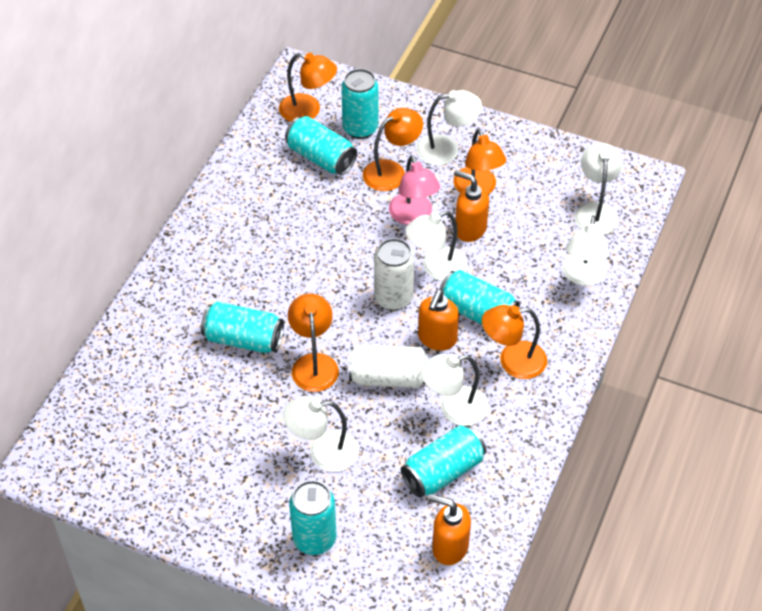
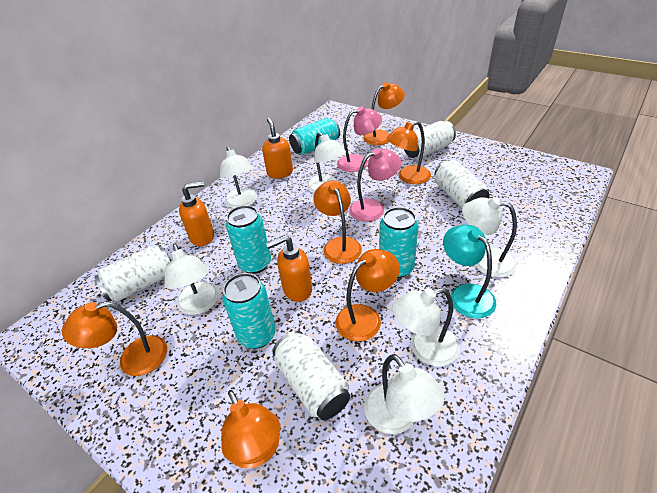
orange lamp: 5 -> 6
pink lamp: 1 -> 2
turquoise can: 6 -> 4
turquoise lamp: 0 -> 1
white can: 2 -> 4

